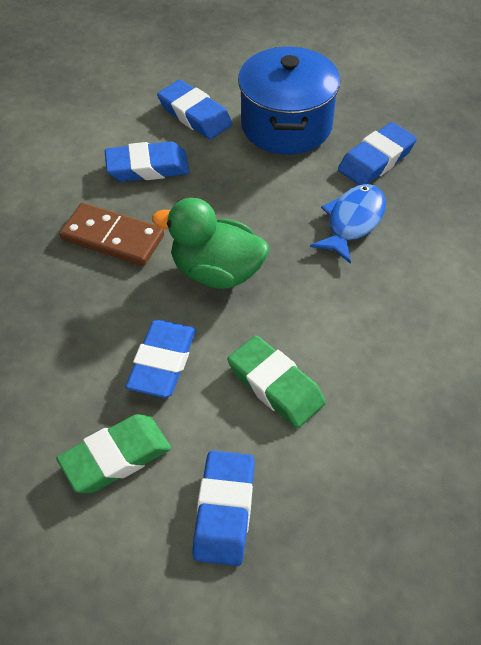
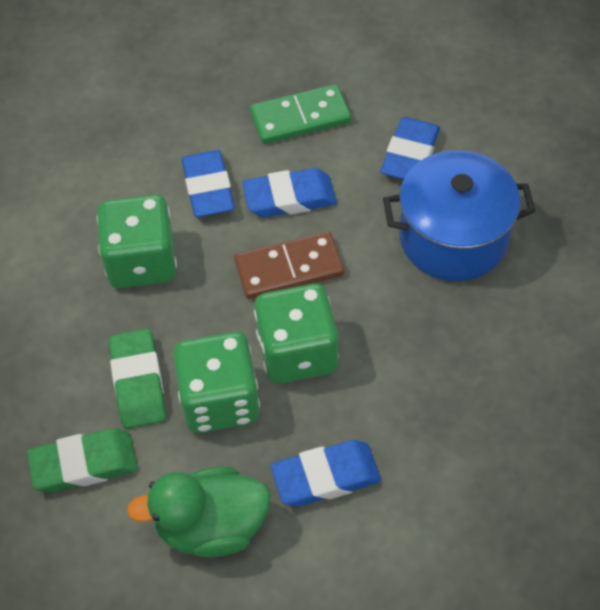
blue eraser: 5 -> 4
blue fish: 1 -> 0
green dice: 0 -> 3
green domino: 0 -> 1

